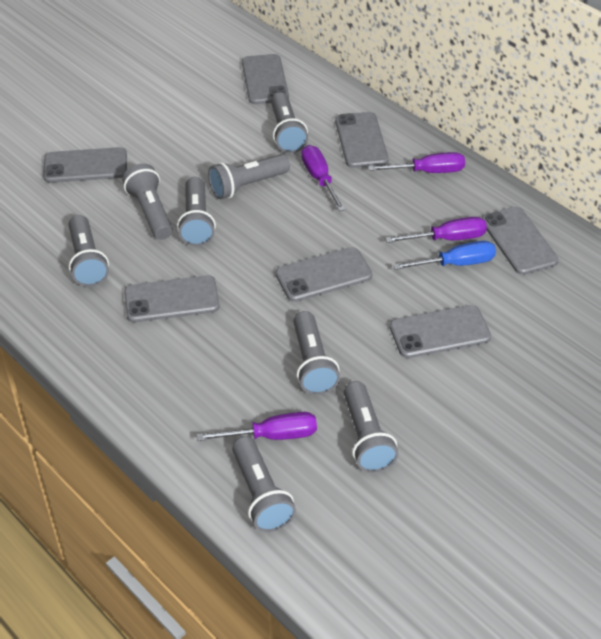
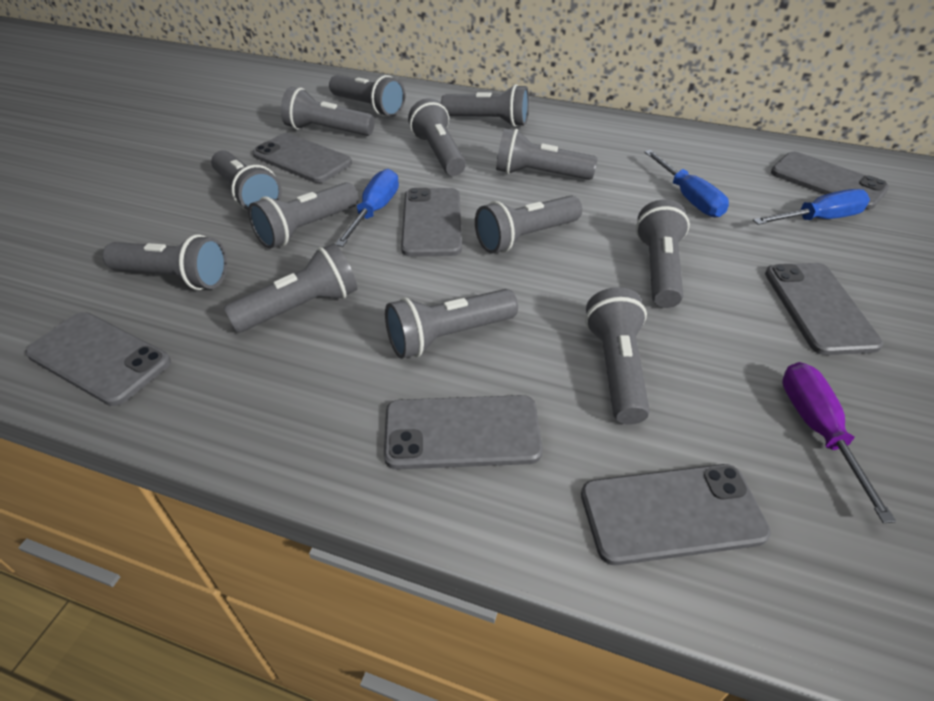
blue screwdriver: 1 -> 3
grey flashlight: 8 -> 13
purple screwdriver: 4 -> 1

